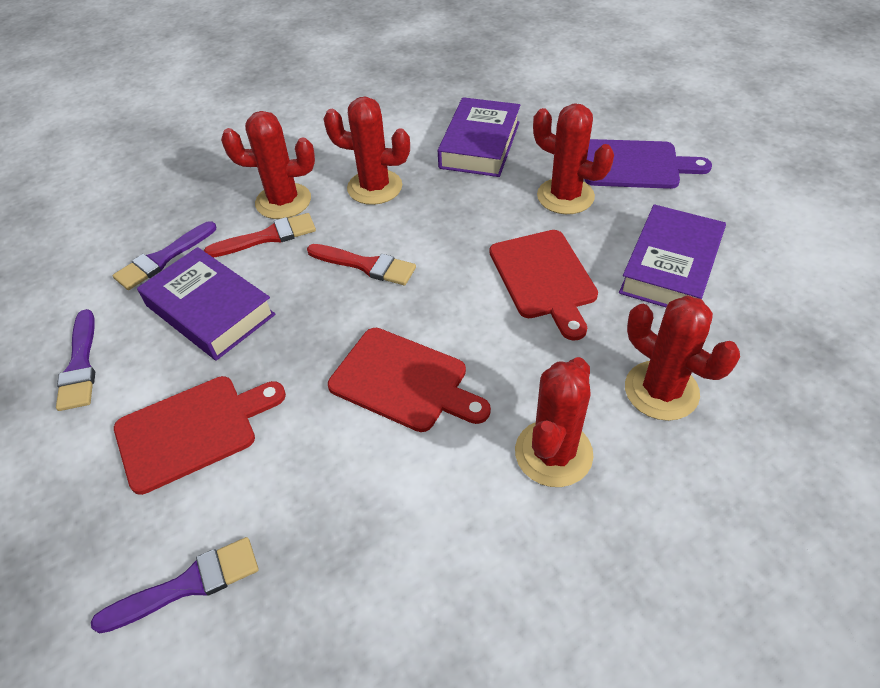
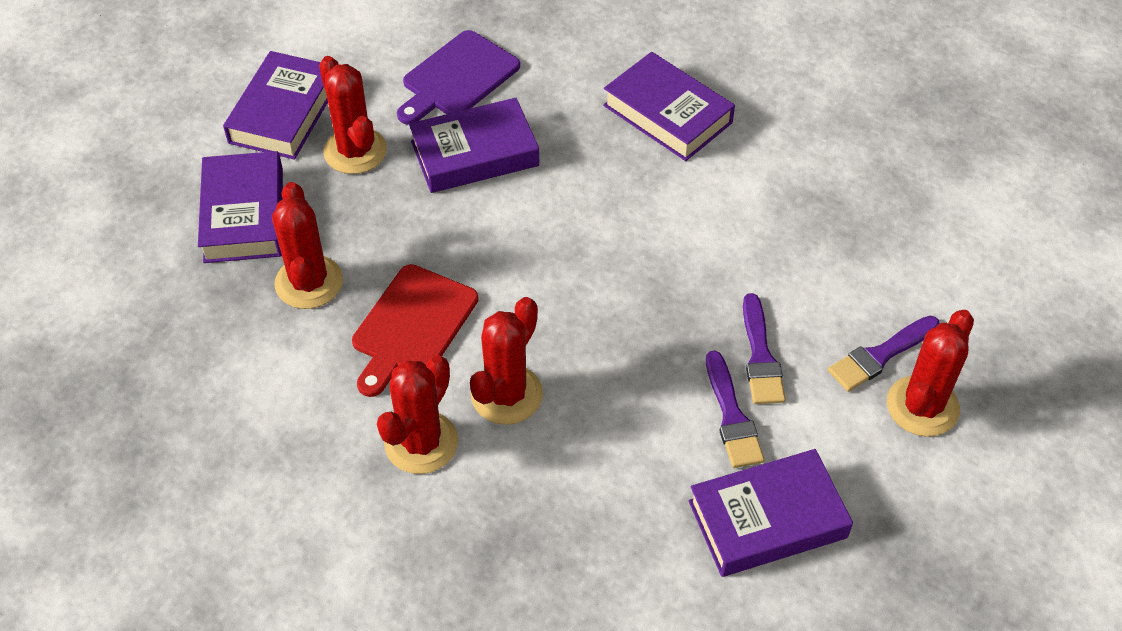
purple book: 3 -> 5
red brush: 2 -> 0
red cutting board: 3 -> 1

